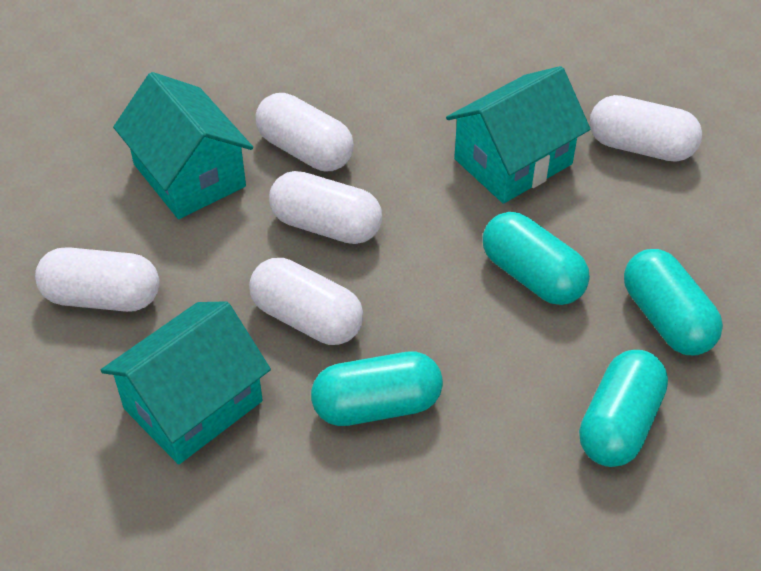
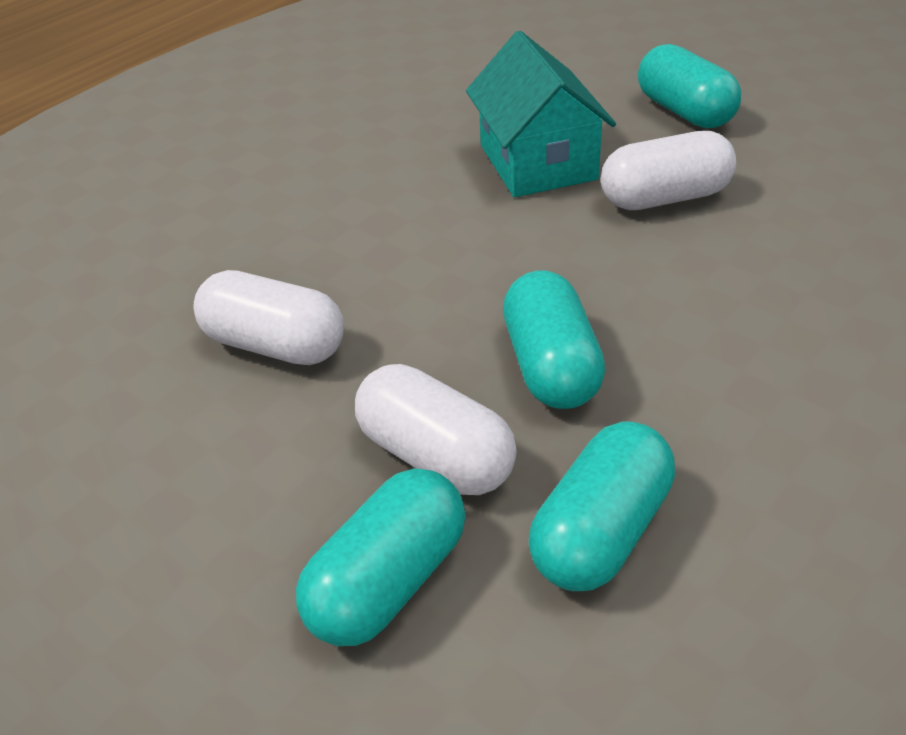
turquoise house: 3 -> 1
white capsule: 5 -> 3

